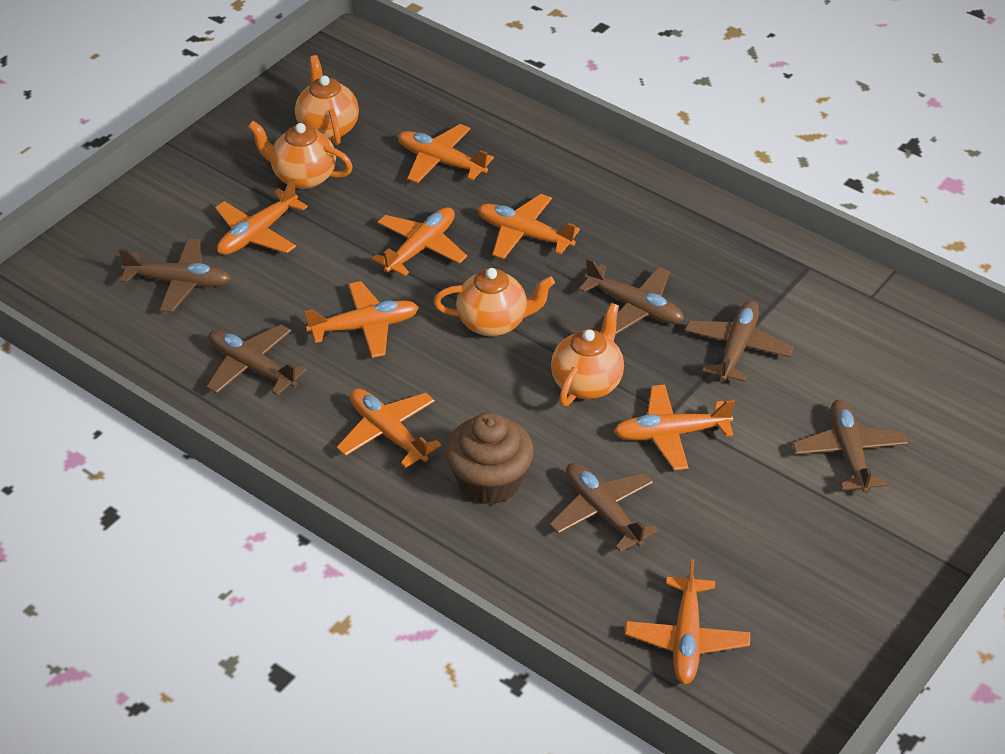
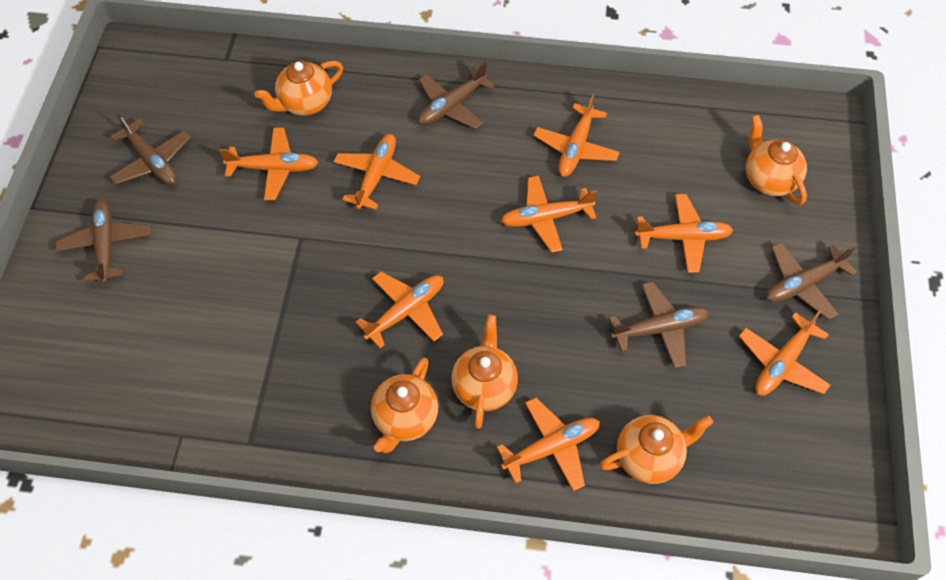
brown cupcake: 1 -> 0
brown plane: 6 -> 5
orange teapot: 4 -> 5

